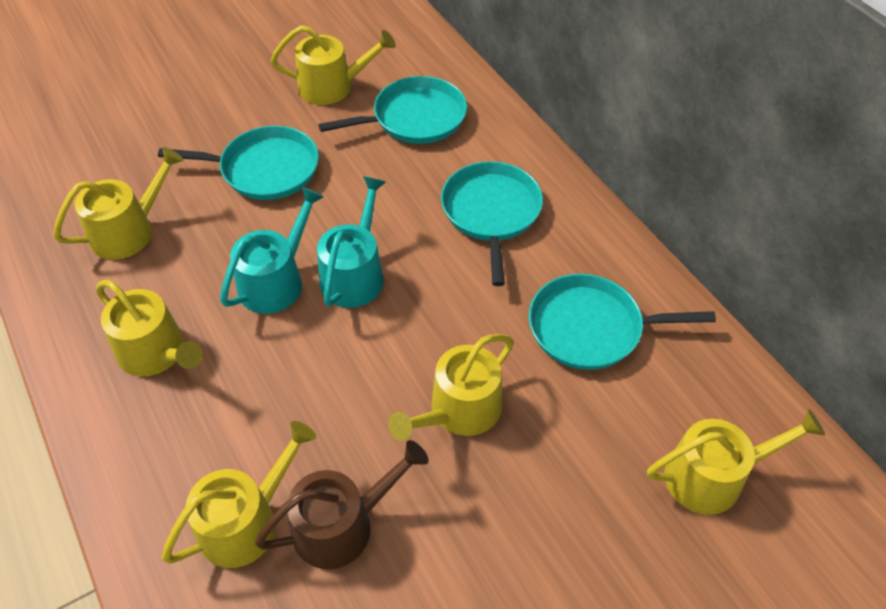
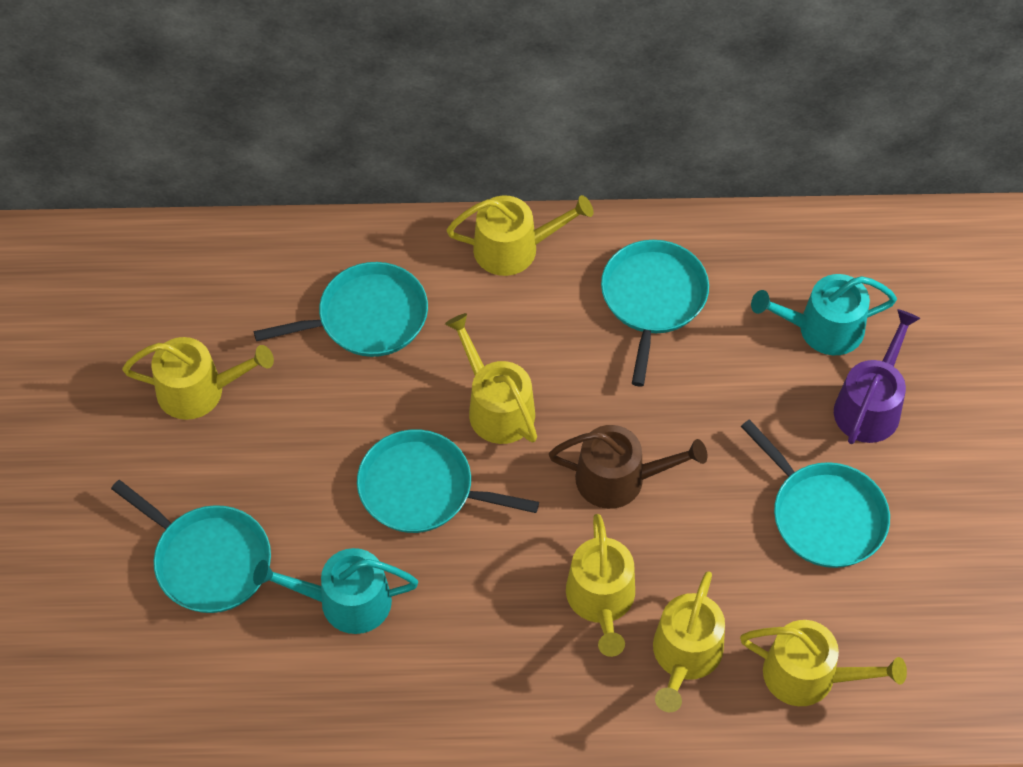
purple watering can: 0 -> 1
turquoise pan: 4 -> 5

